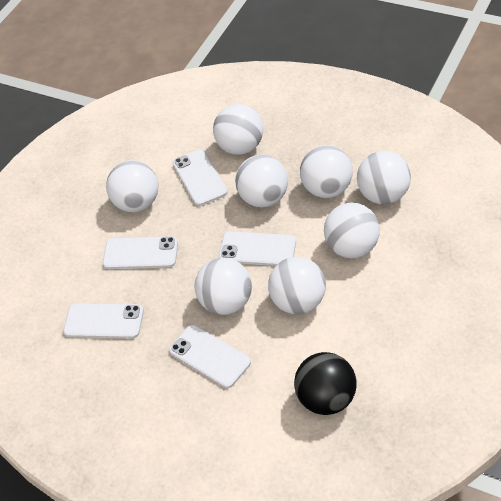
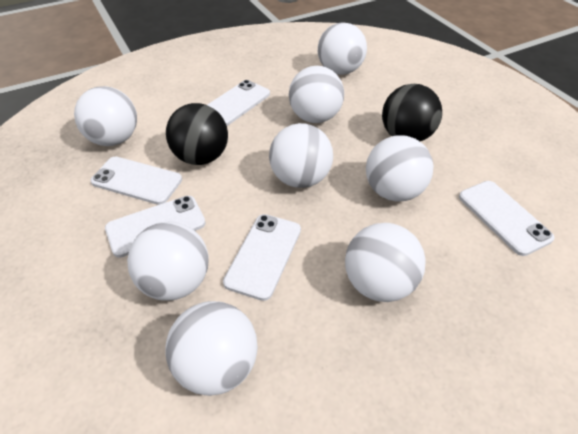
black ball: 1 -> 2

